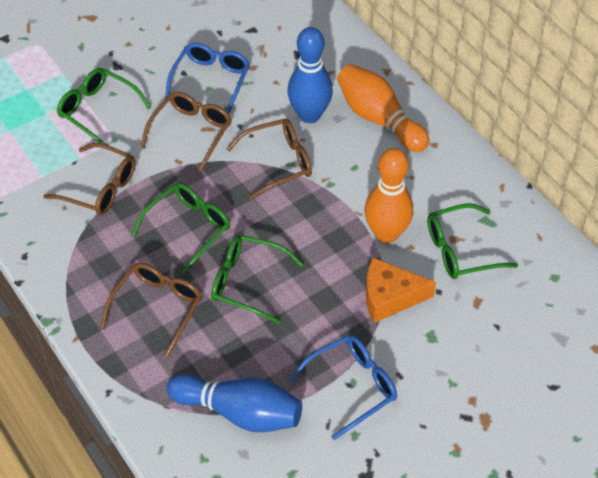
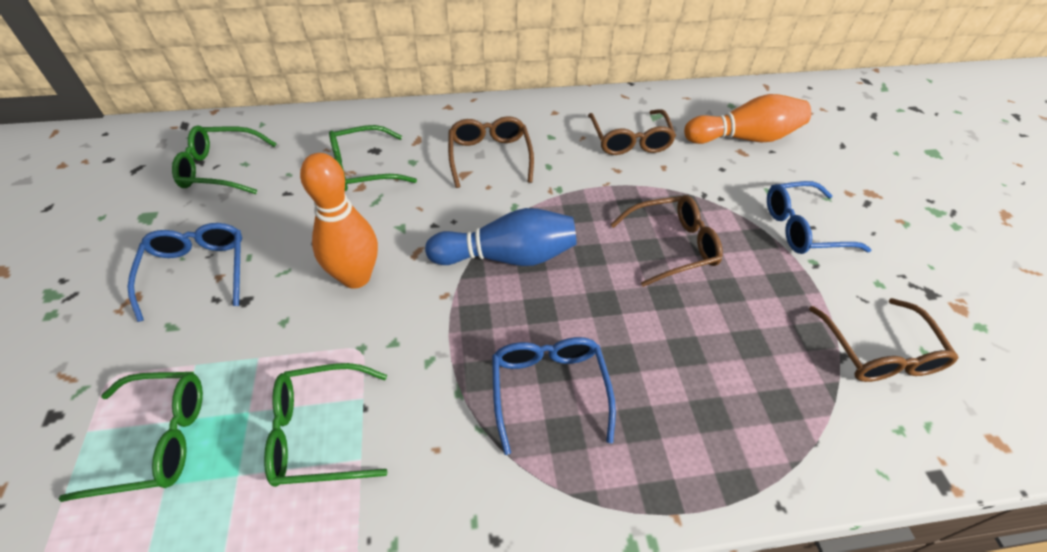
blue bowling pin: 2 -> 1
blue glasses: 2 -> 3
orange cheese: 1 -> 0

